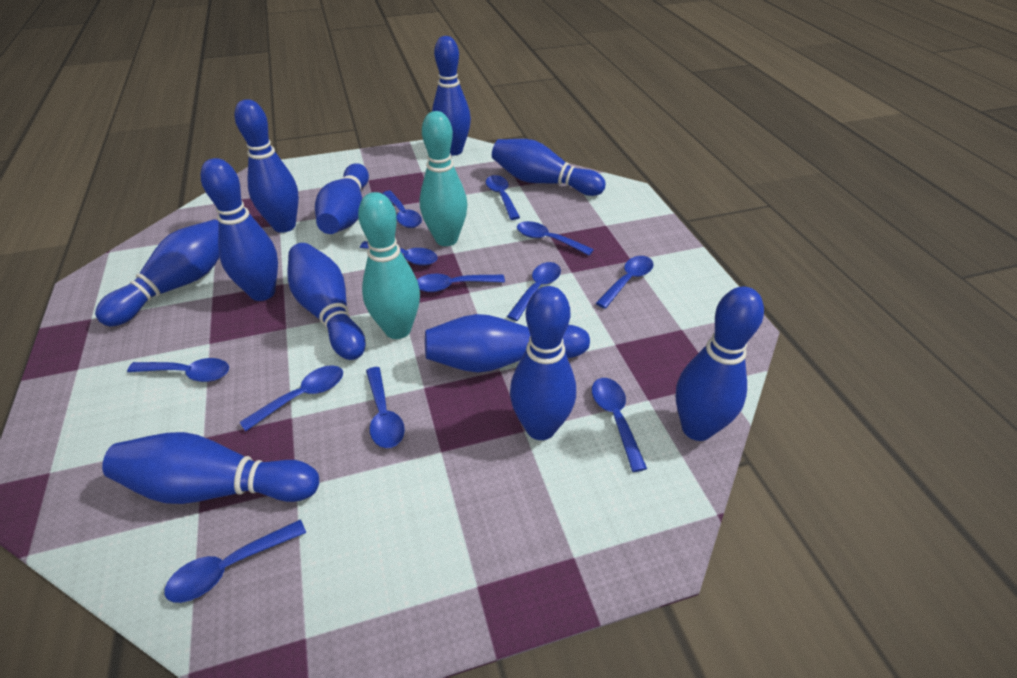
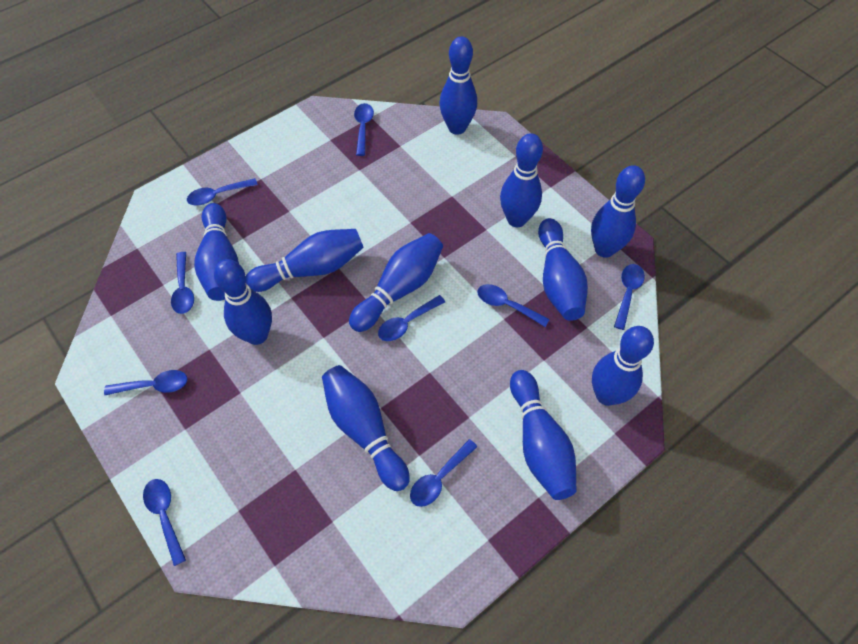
blue spoon: 12 -> 9
turquoise bowling pin: 2 -> 0

